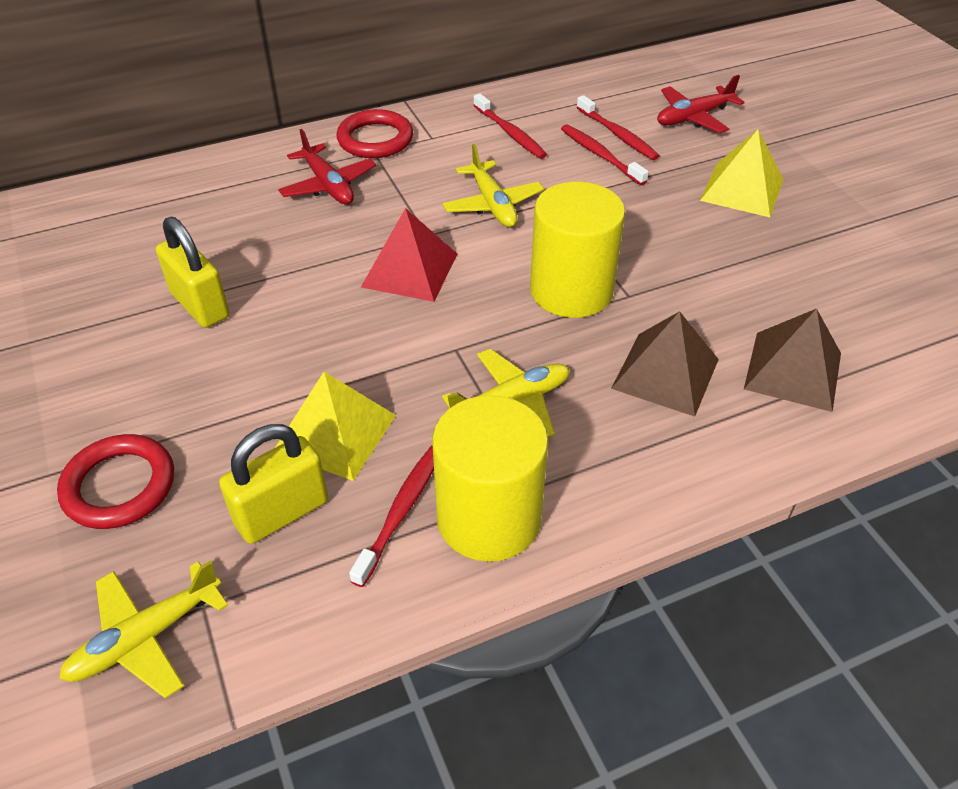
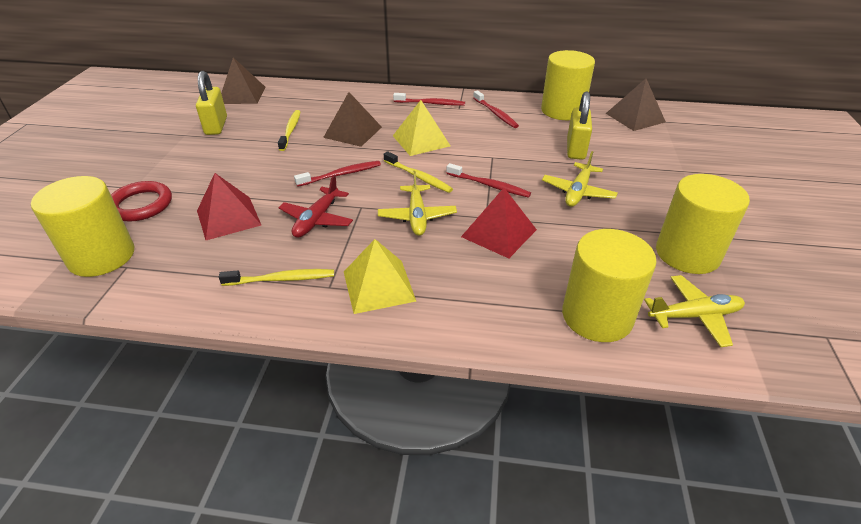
brown pyramid: 2 -> 3
red plane: 2 -> 1
red pyramid: 1 -> 2
red ring: 2 -> 1
yellow cylinder: 2 -> 4
yellow toothbrush: 0 -> 3

